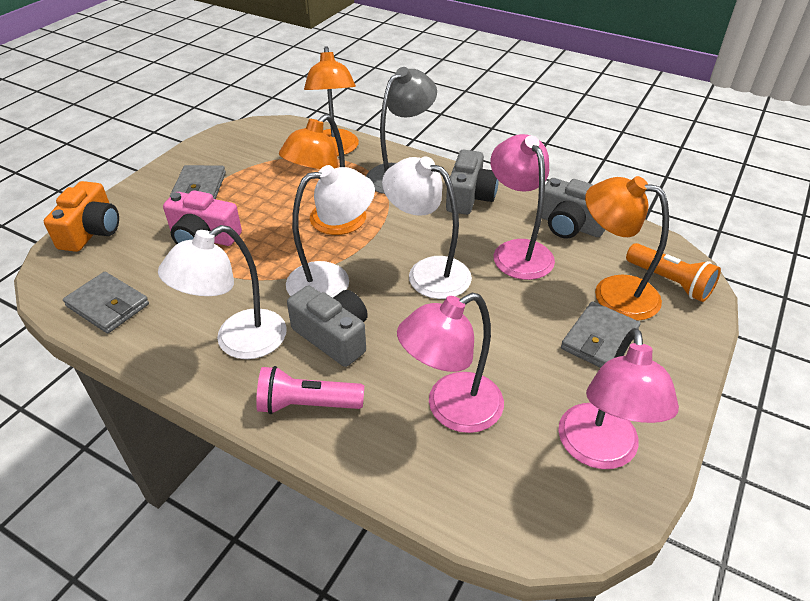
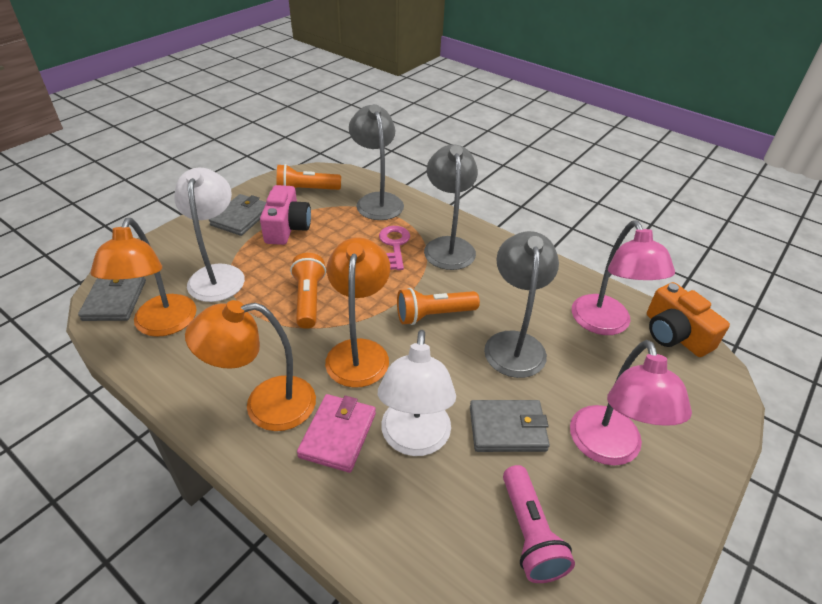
grey camera: 3 -> 0
grey lamp: 1 -> 3
orange flashlight: 1 -> 3
pink key: 0 -> 1
pink lamp: 3 -> 2
pink wallet: 0 -> 1
white lamp: 3 -> 2

